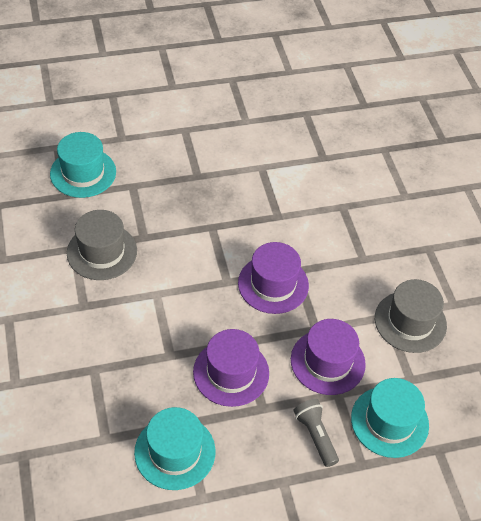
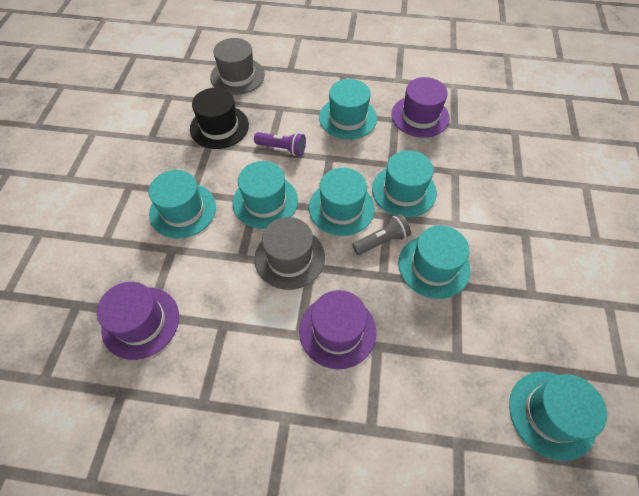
black hat: 0 -> 1
purple flashlight: 0 -> 1
turquoise hat: 3 -> 7

